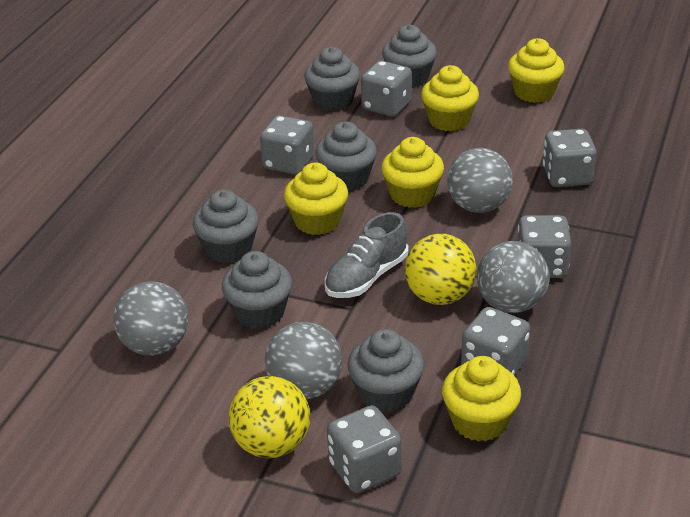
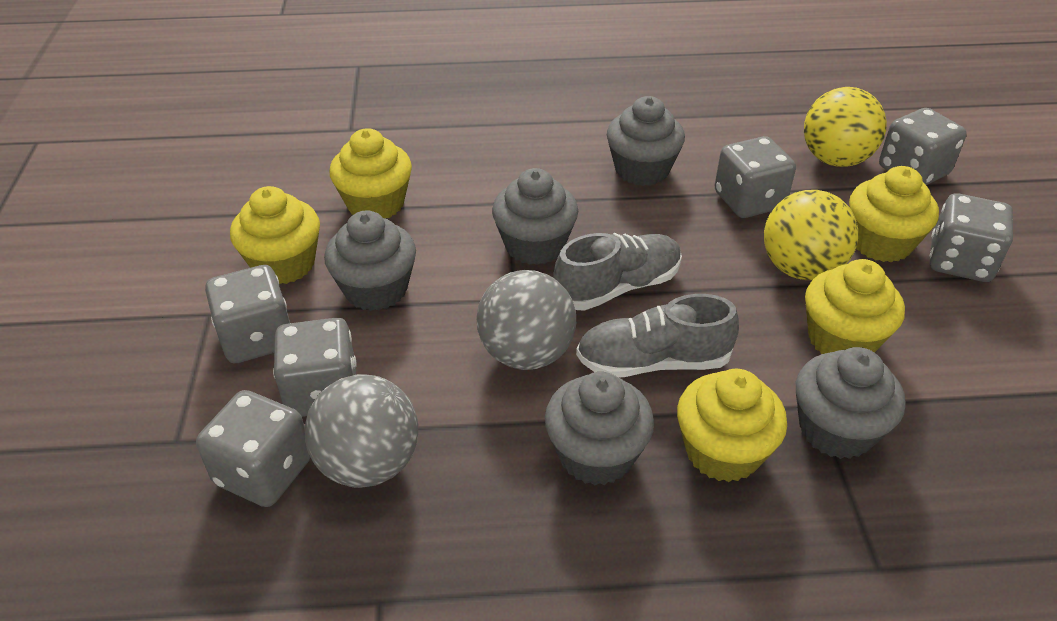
grey ball: 4 -> 2
grey cupcake: 6 -> 5
grey shoe: 1 -> 2

